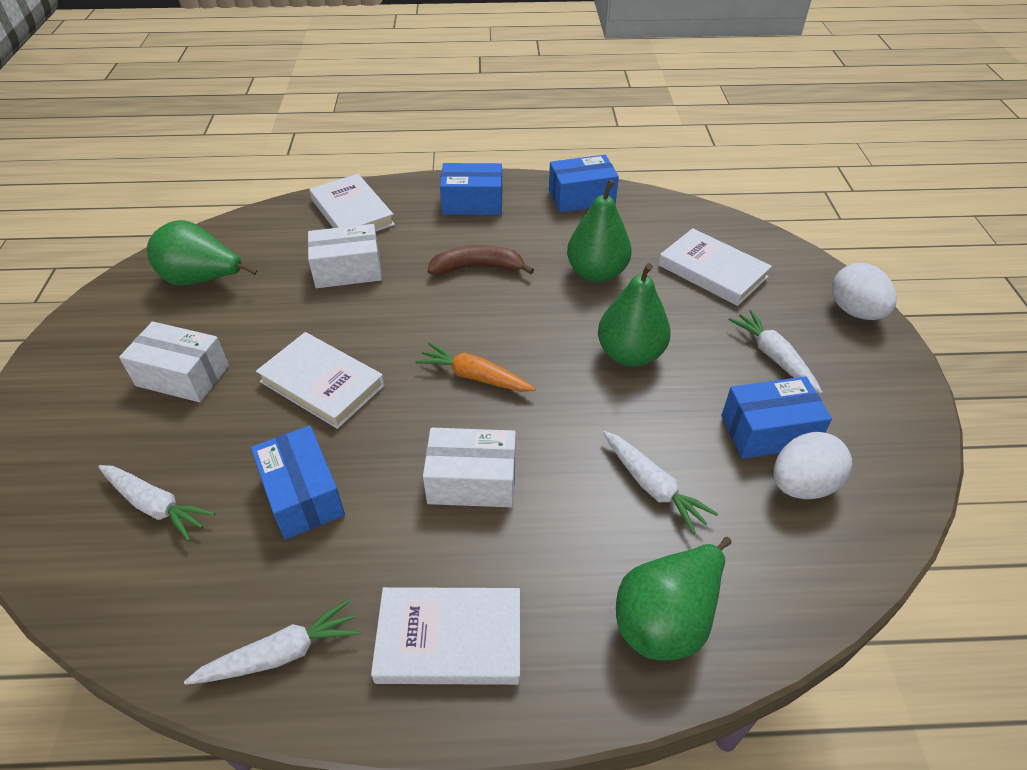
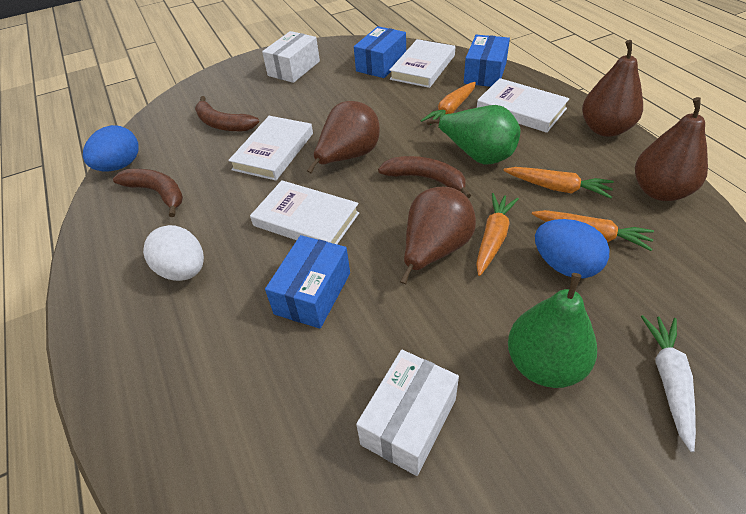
blue box: 4 -> 3
blue egg: 0 -> 2
brown banana: 1 -> 3
brown pear: 0 -> 4
green pear: 4 -> 2
orange carrot: 1 -> 4
white box: 3 -> 2
white carrot: 4 -> 1
white egg: 2 -> 1

